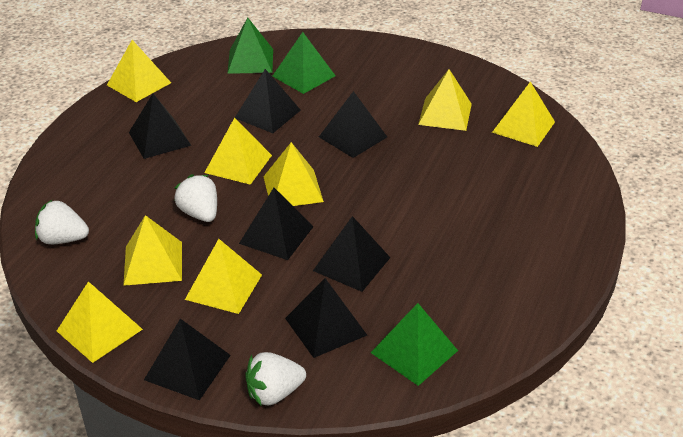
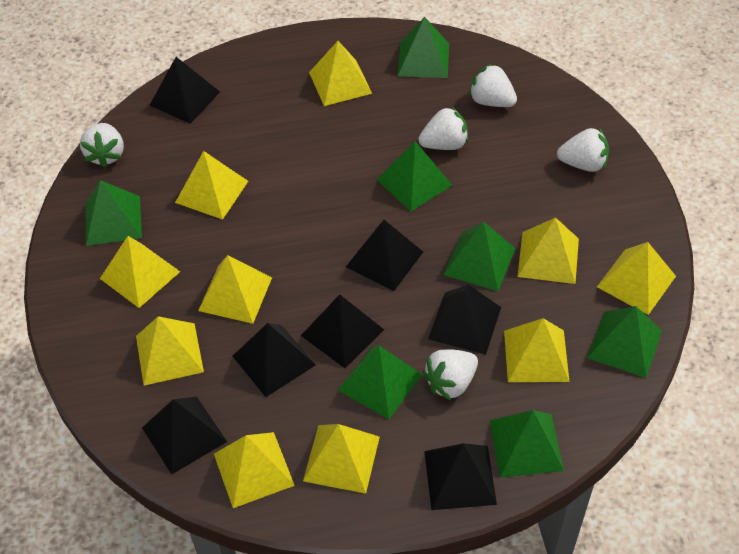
green pyramid: 3 -> 7
white strawberry: 3 -> 5
yellow pyramid: 8 -> 10

